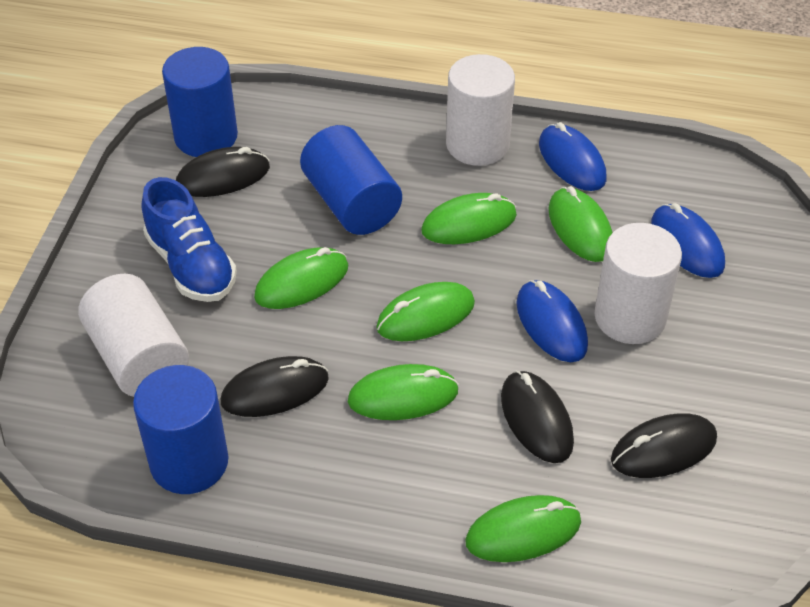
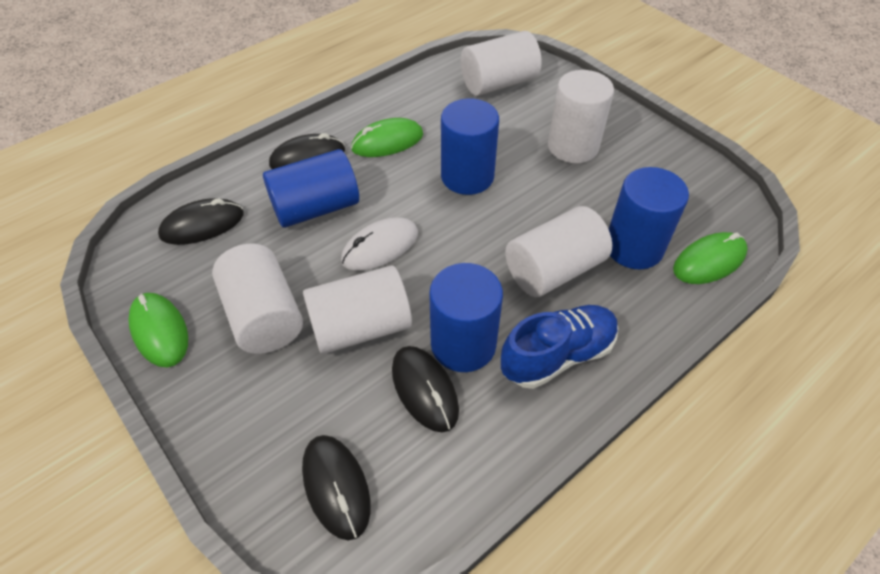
blue cylinder: 3 -> 4
blue mouse: 3 -> 0
green mouse: 6 -> 3
white cylinder: 3 -> 5
white mouse: 0 -> 1

